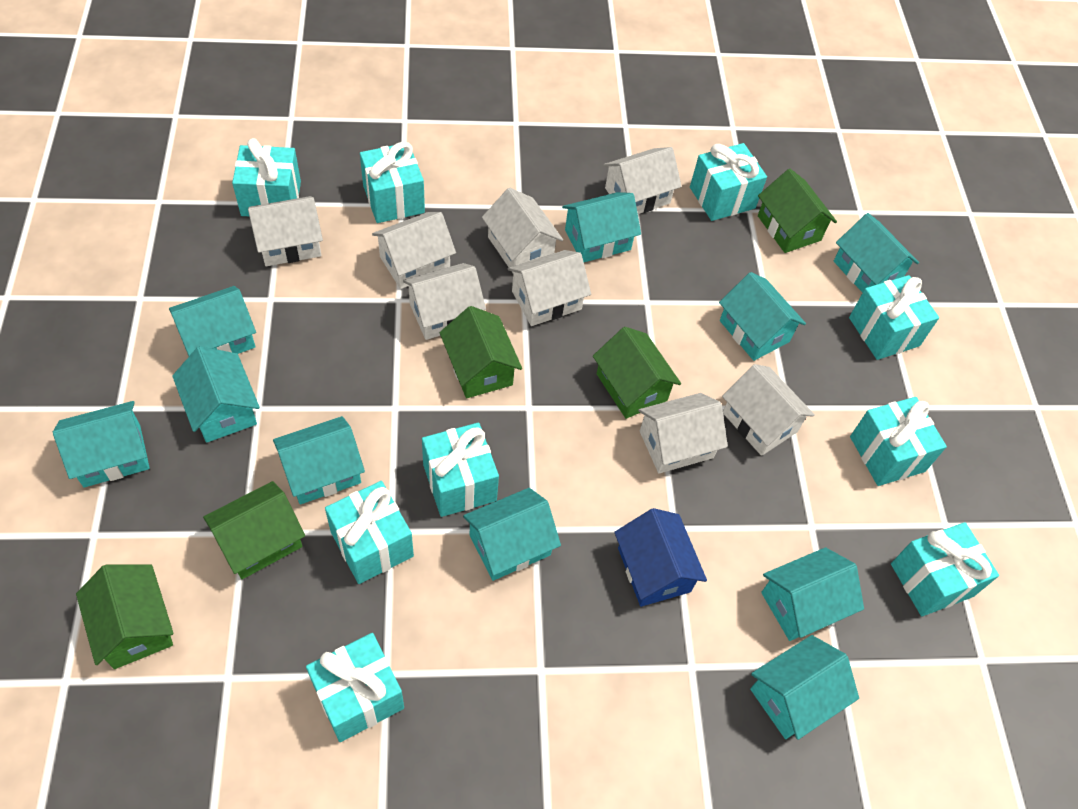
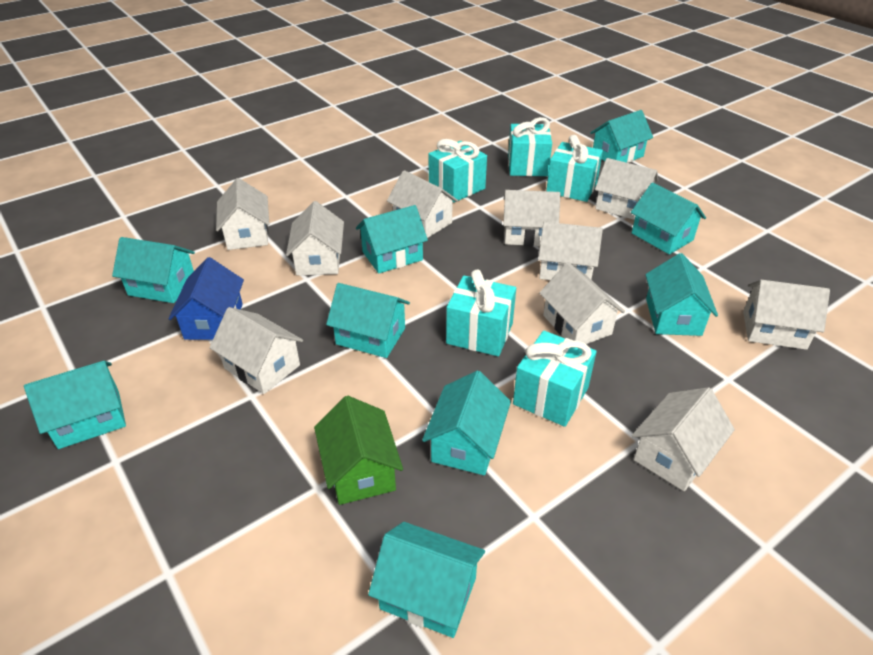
green house: 5 -> 1
turquoise gift: 9 -> 5
turquoise house: 10 -> 9
white house: 8 -> 10

